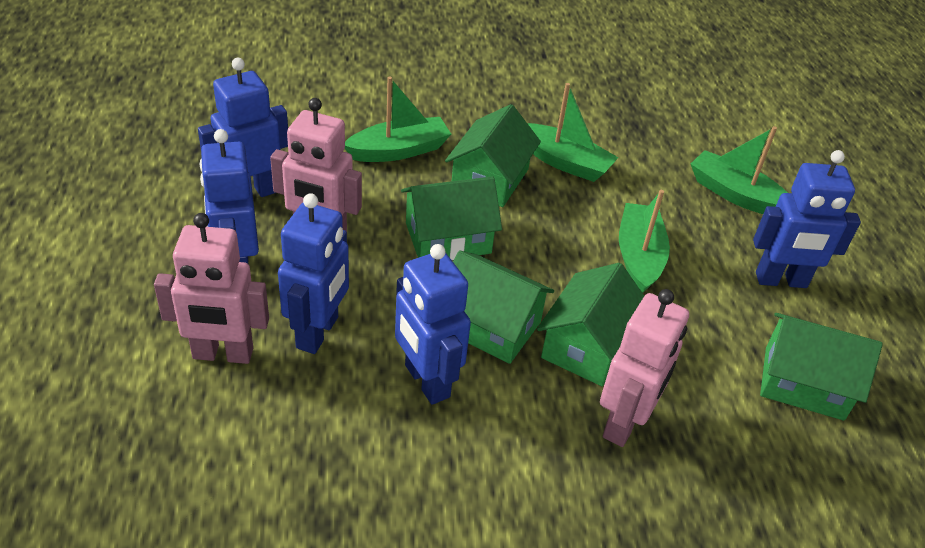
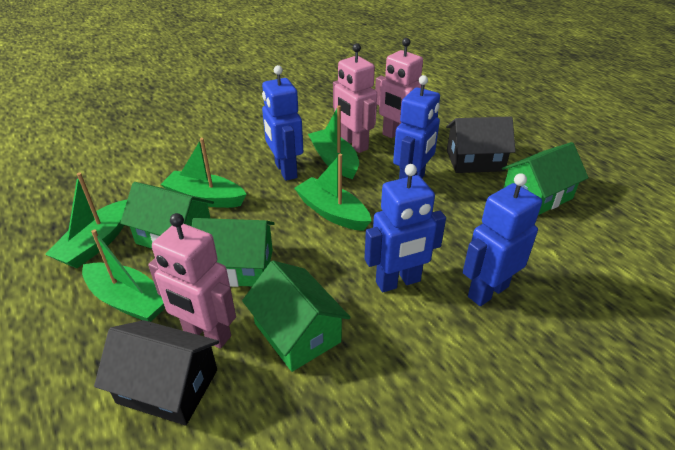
black house: 0 -> 2
blue robot: 5 -> 4
green boat: 4 -> 5
green house: 5 -> 4

